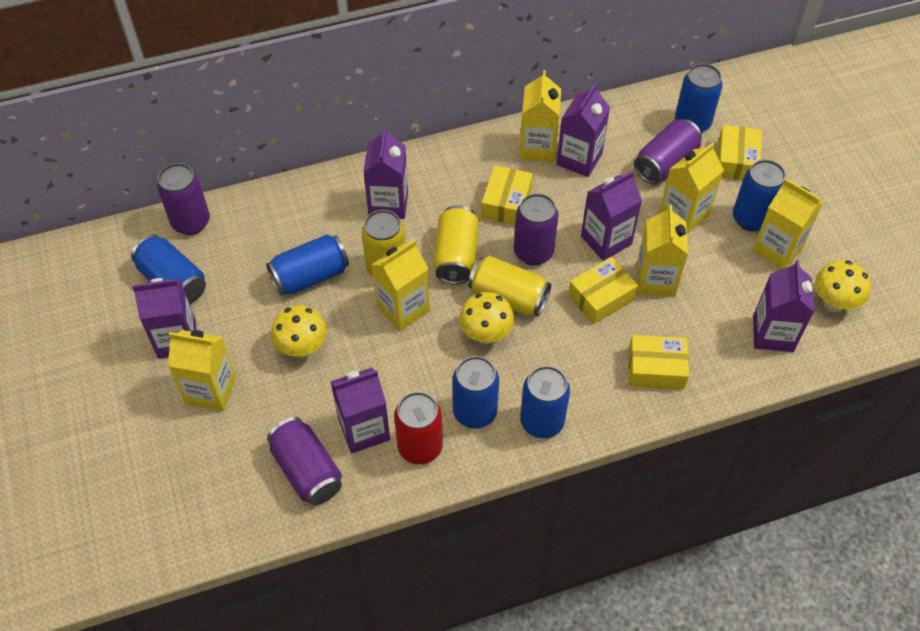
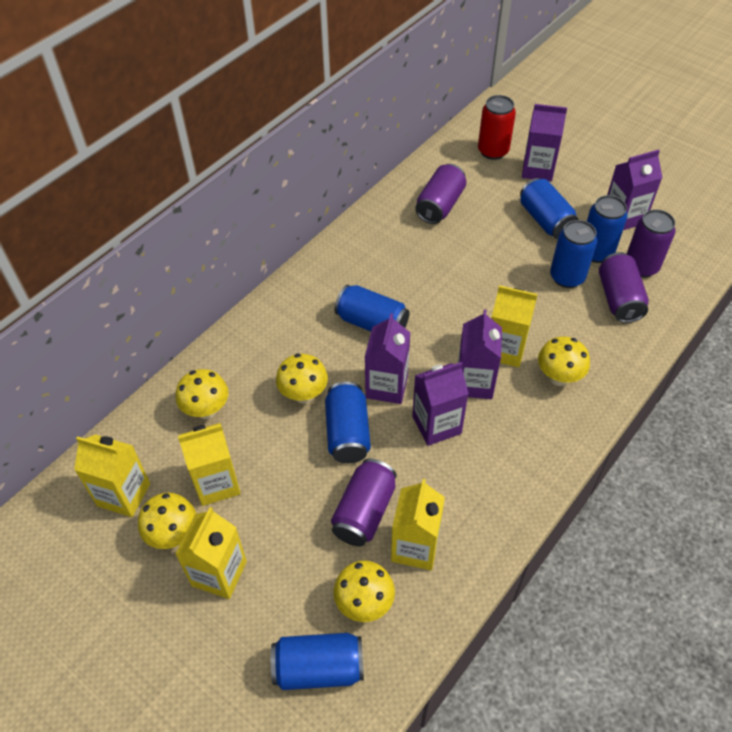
purple carton: 6 -> 5
yellow box: 4 -> 0
yellow can: 3 -> 0
yellow carton: 6 -> 5
yellow mushroom: 3 -> 5

